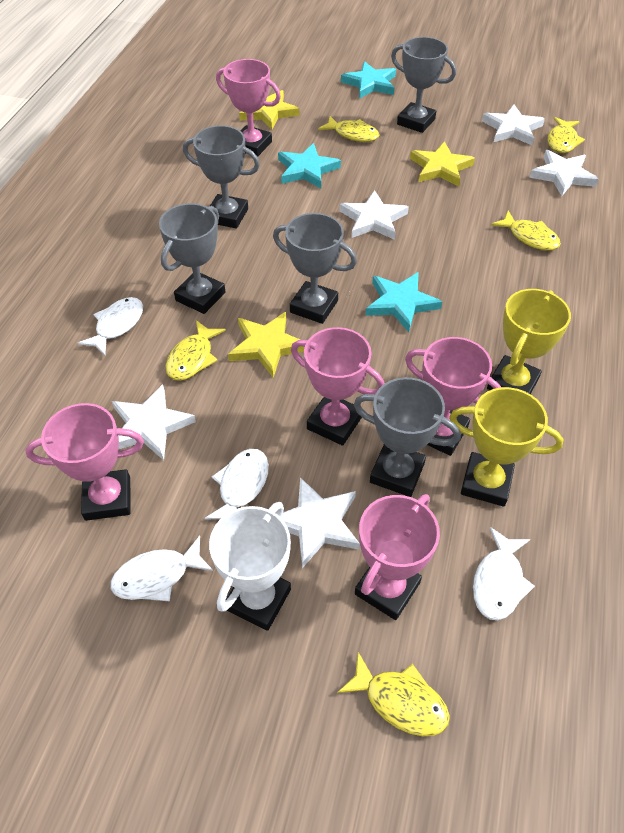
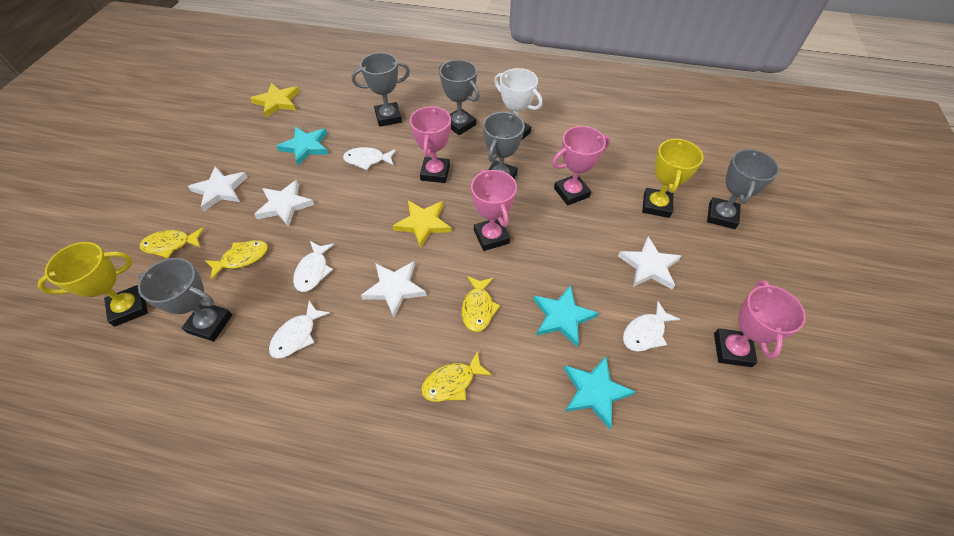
pink trophy: 5 -> 4
white star: 5 -> 4
yellow fish: 5 -> 4
yellow star: 3 -> 2

